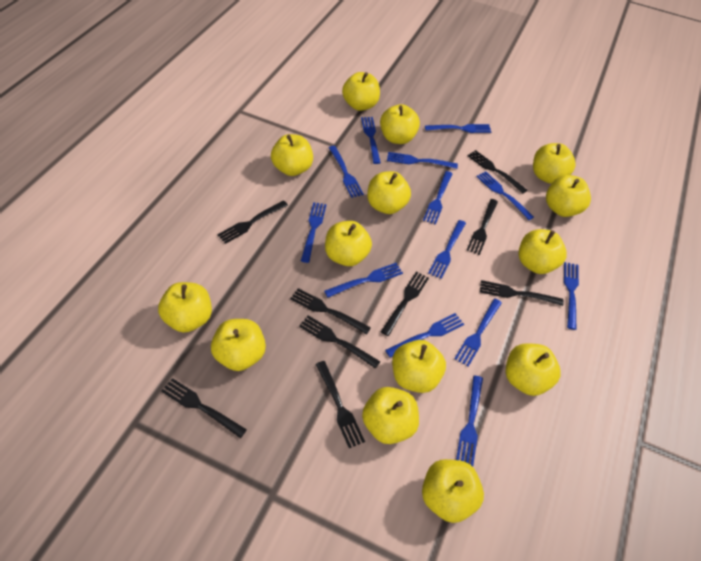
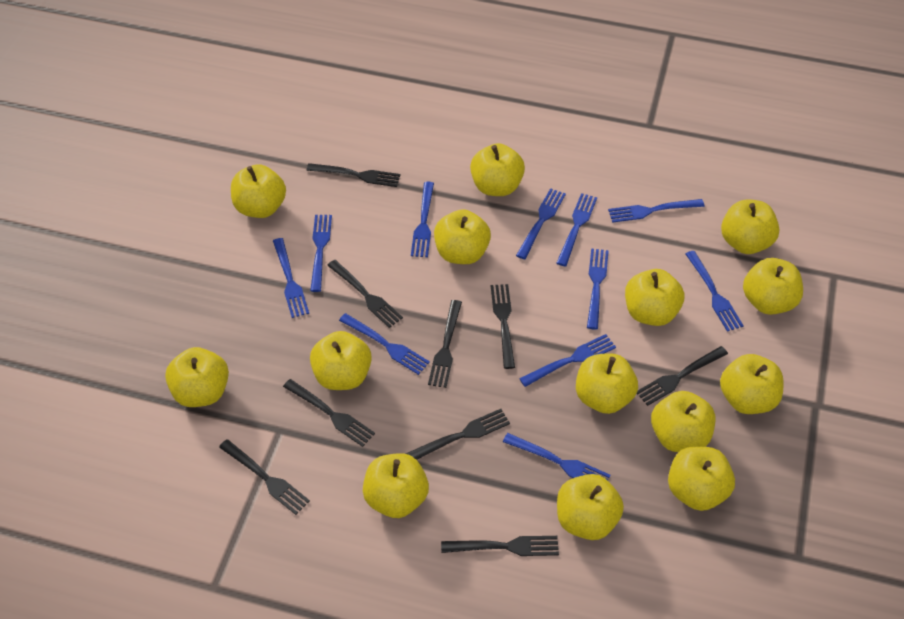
blue fork: 13 -> 11

